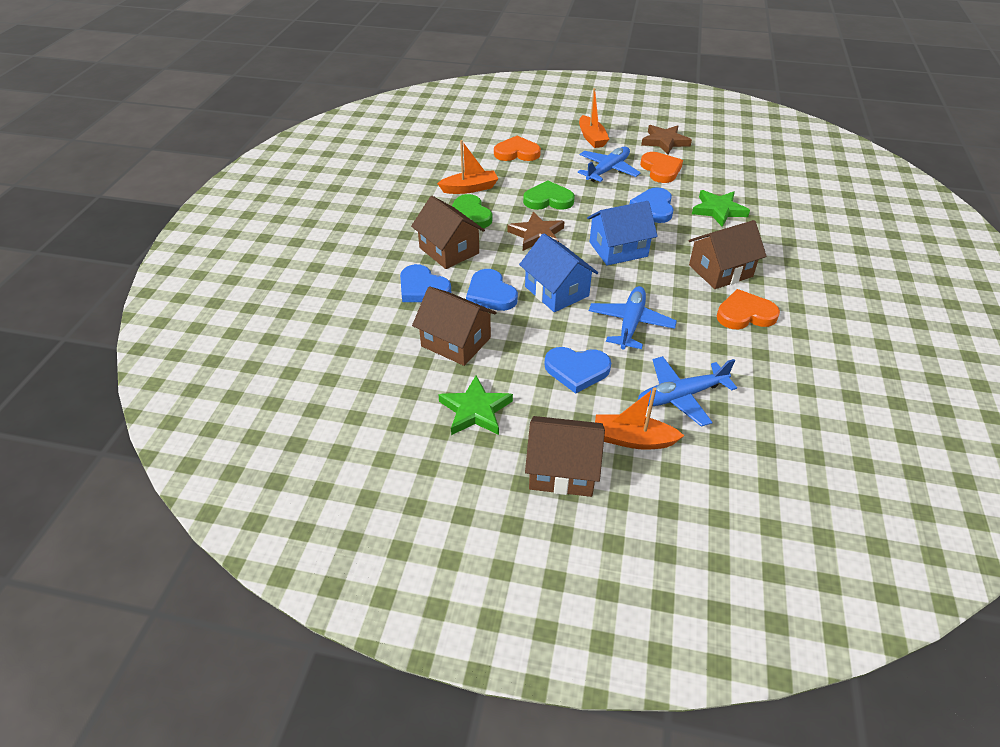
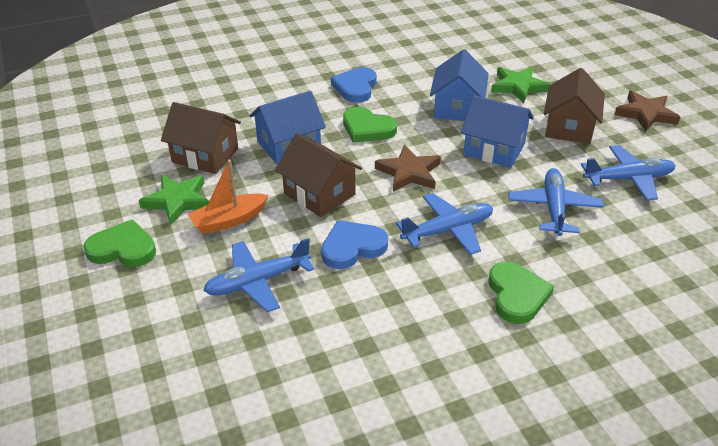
blue heart: 4 -> 2
blue house: 2 -> 3
blue plane: 3 -> 4
brown house: 4 -> 3
green heart: 2 -> 3
orange boat: 3 -> 1
orange heart: 3 -> 0

